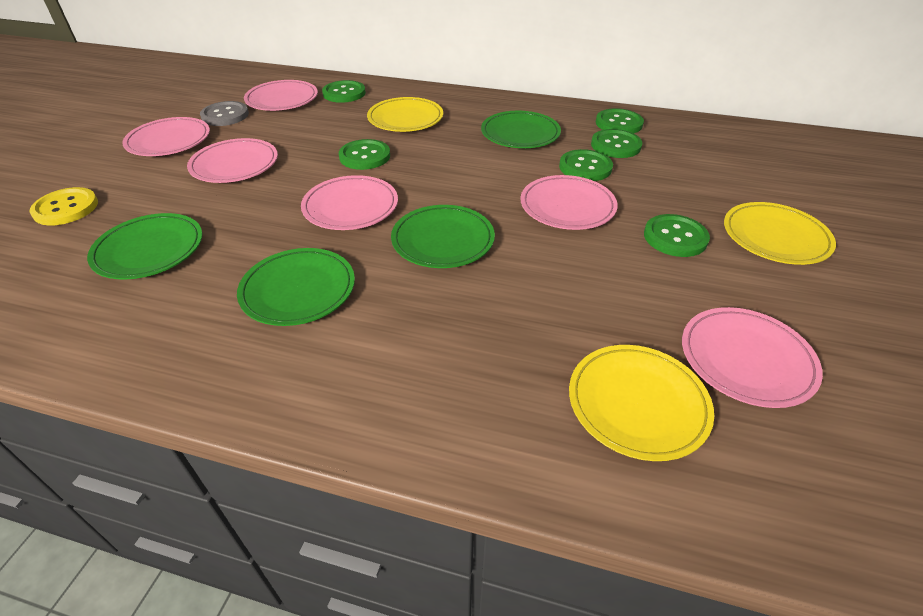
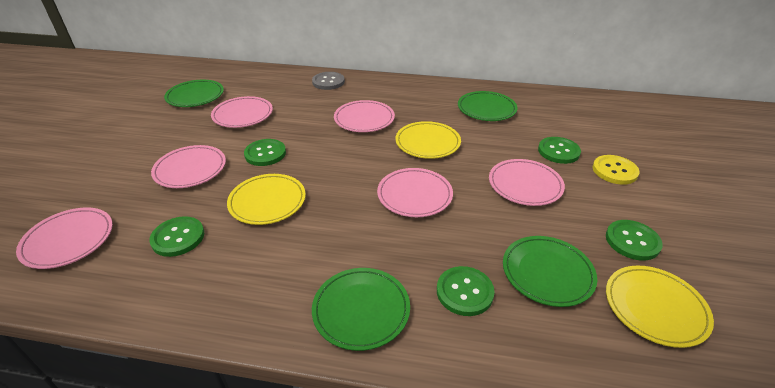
green button: 6 -> 5

